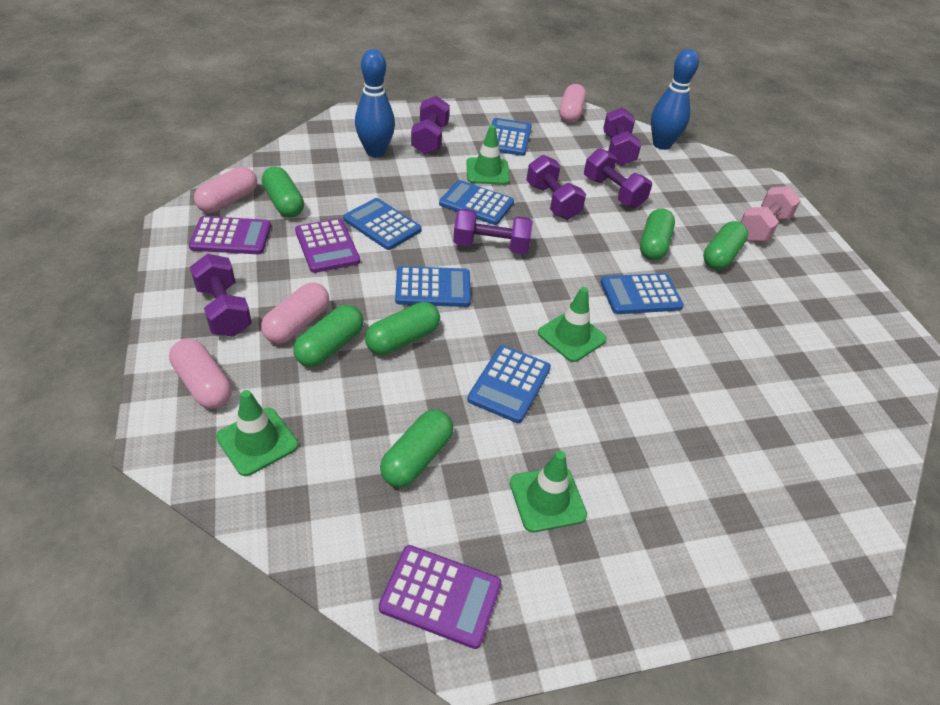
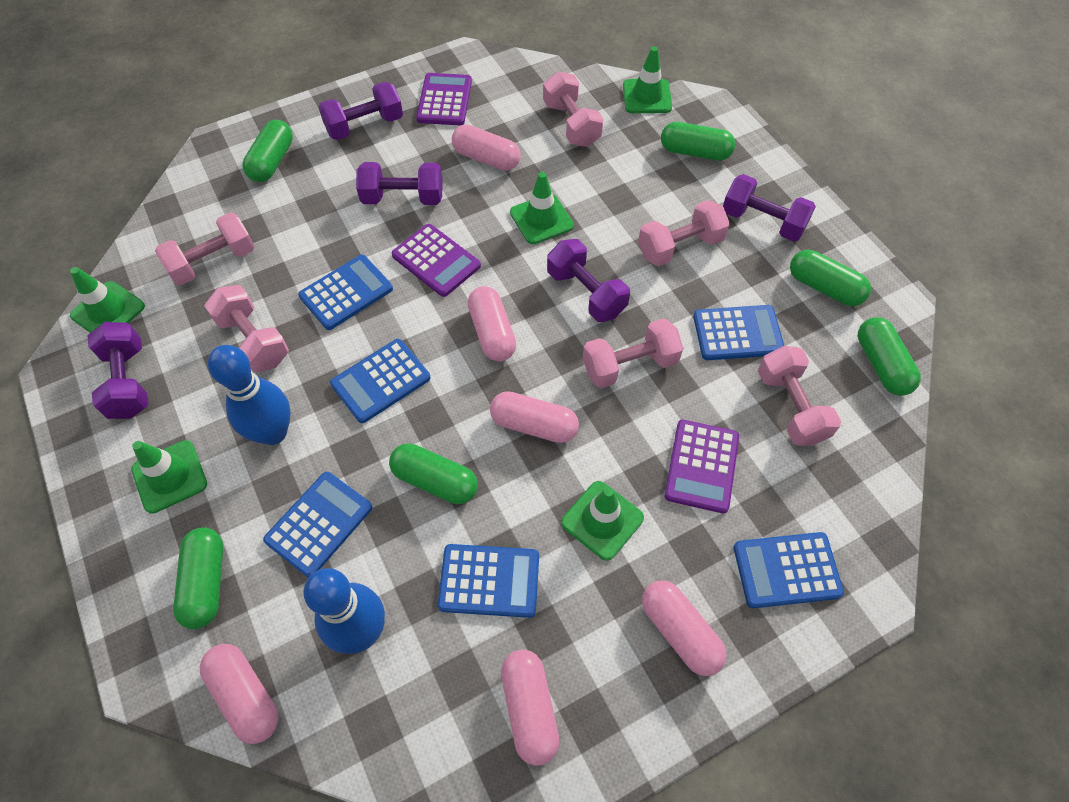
green traffic cone: 4 -> 5
pink capsule: 4 -> 6
pink dumbbell: 1 -> 6
purple dumbbell: 6 -> 5

